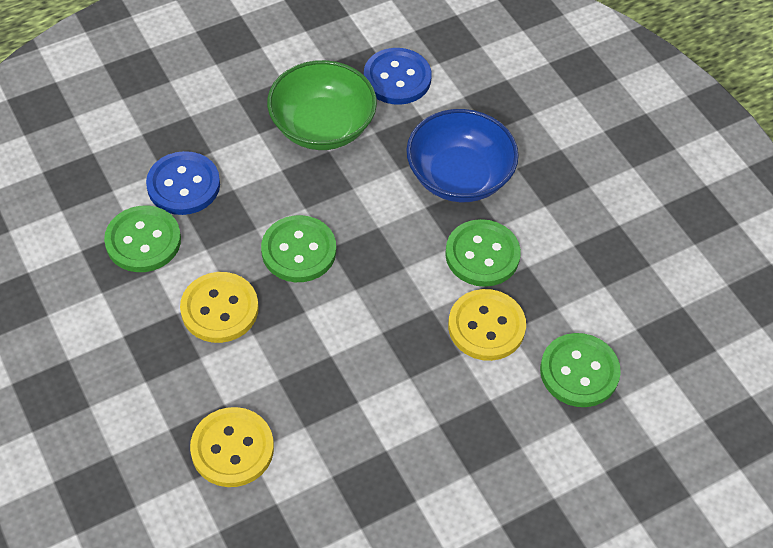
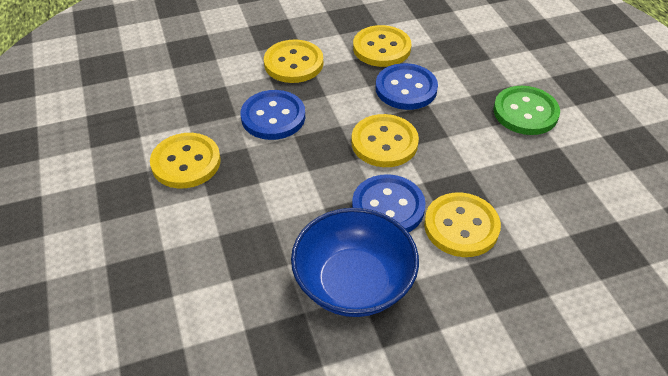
blue button: 2 -> 3
green bowl: 1 -> 0
green button: 4 -> 1
yellow button: 3 -> 5

